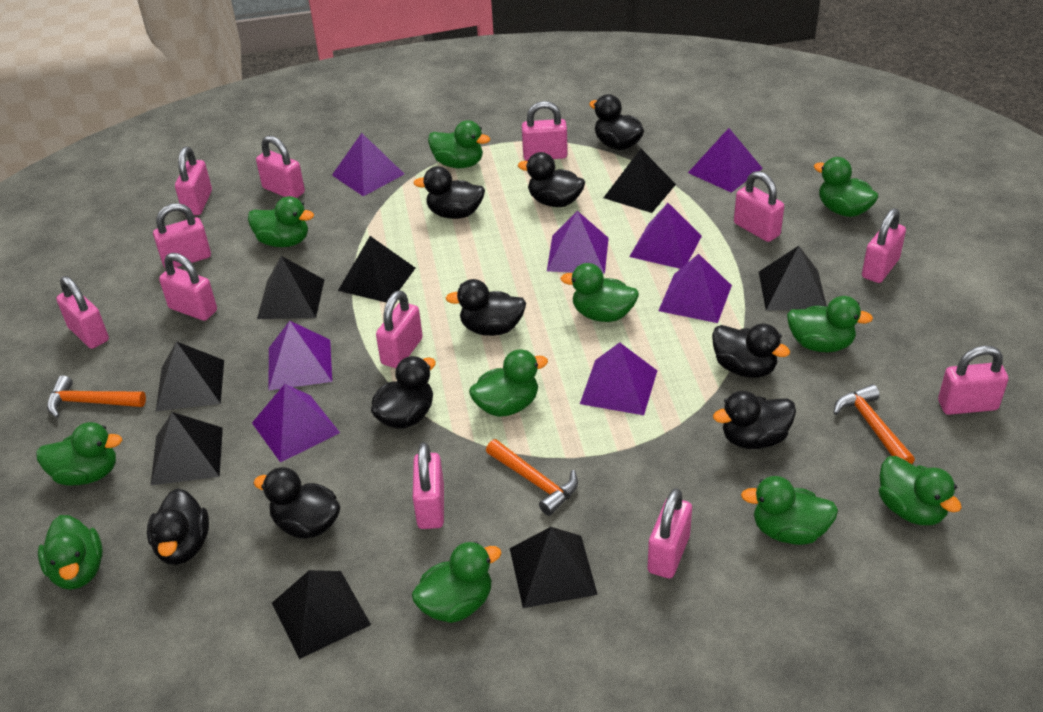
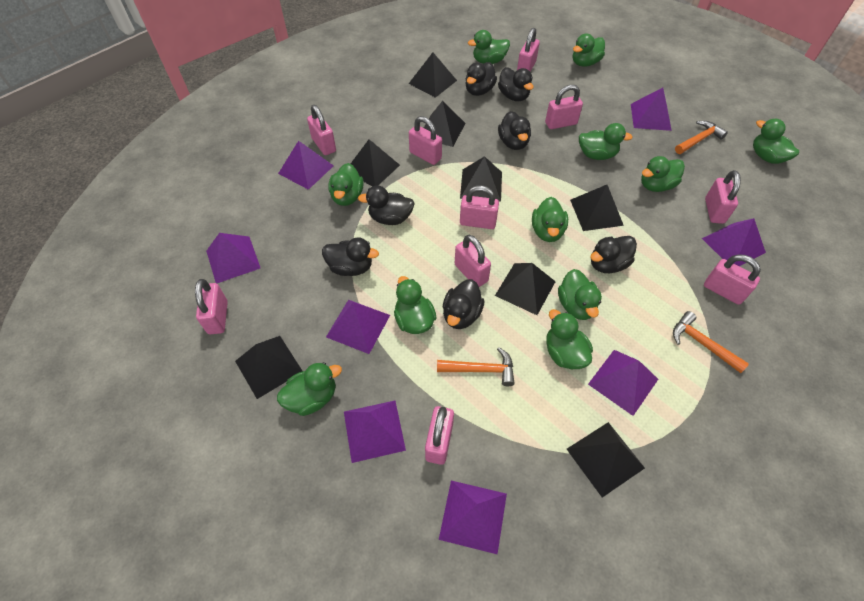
black duck: 9 -> 7
pink padlock: 12 -> 10

